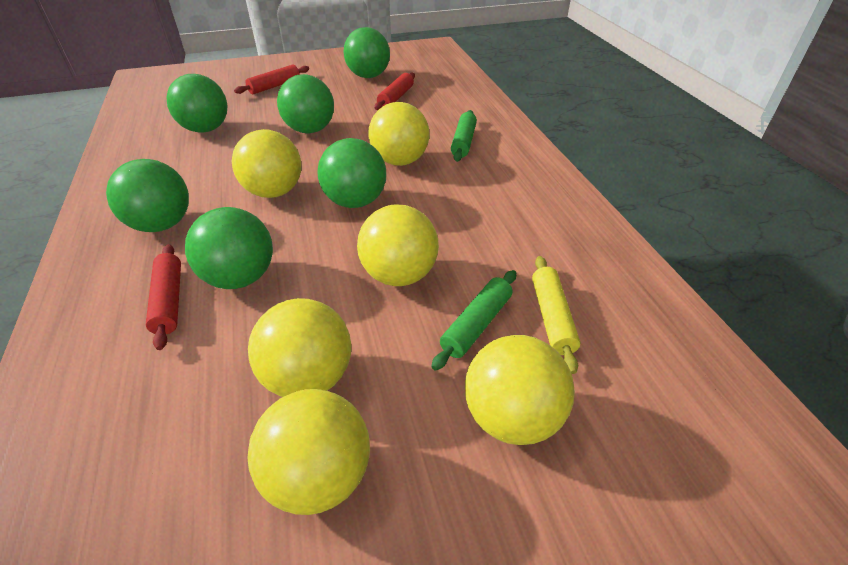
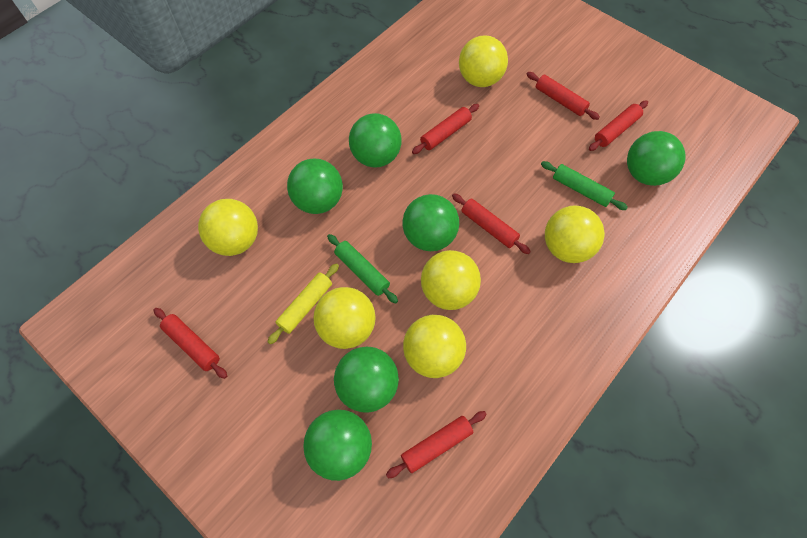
red rolling pin: 3 -> 6

